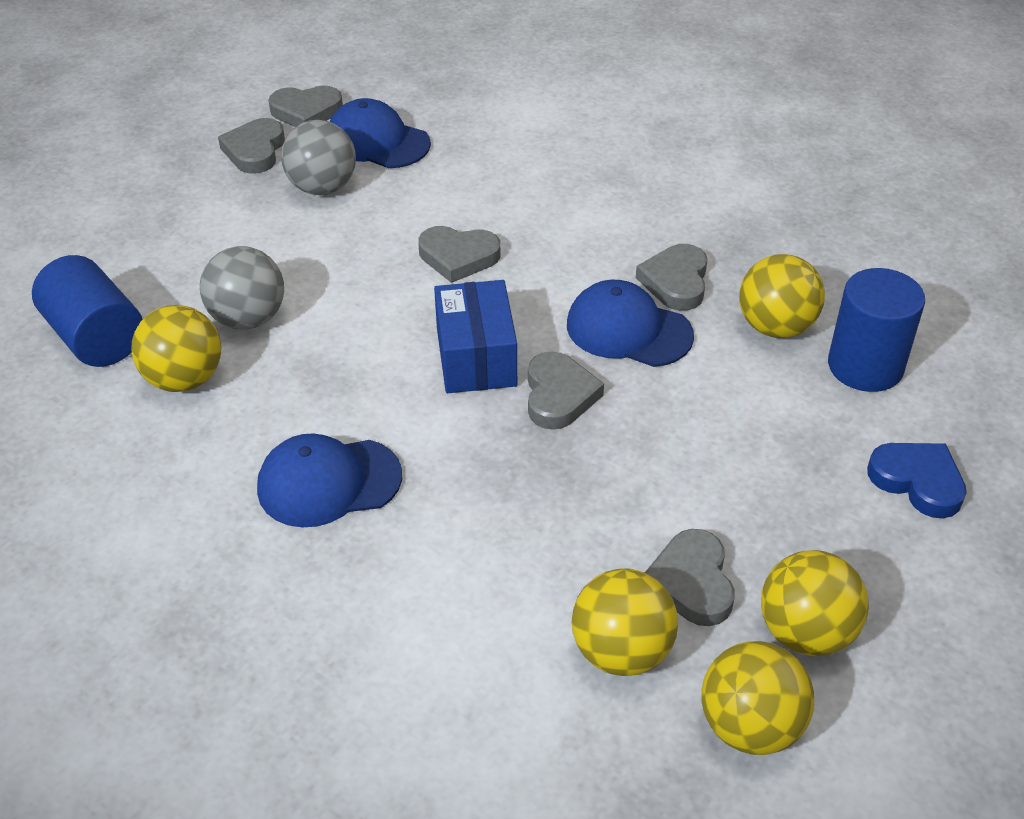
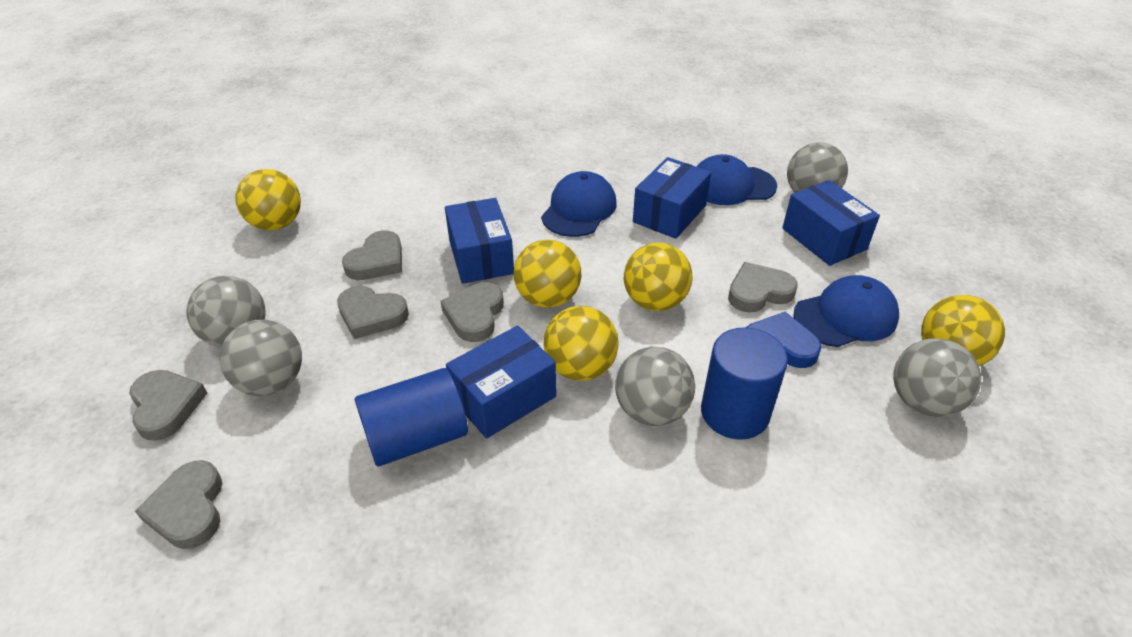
blue box: 1 -> 4
grey ball: 2 -> 5

